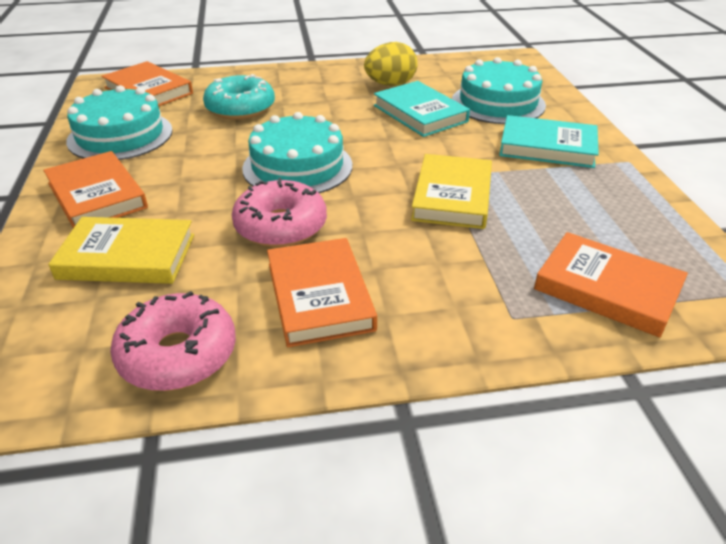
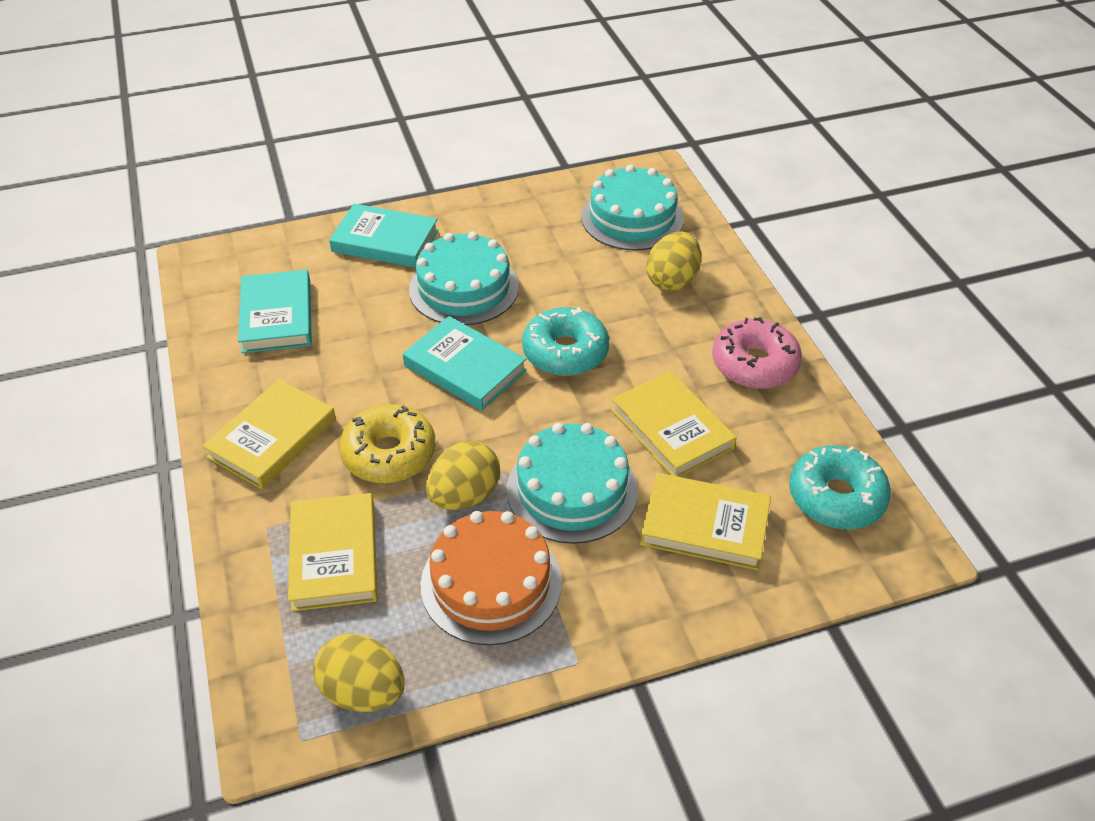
orange book: 4 -> 0
orange cake: 0 -> 1
pink donut: 2 -> 1
turquoise book: 2 -> 3
turquoise donut: 1 -> 2
yellow book: 2 -> 4
yellow donut: 0 -> 1
yellow egg: 1 -> 3

